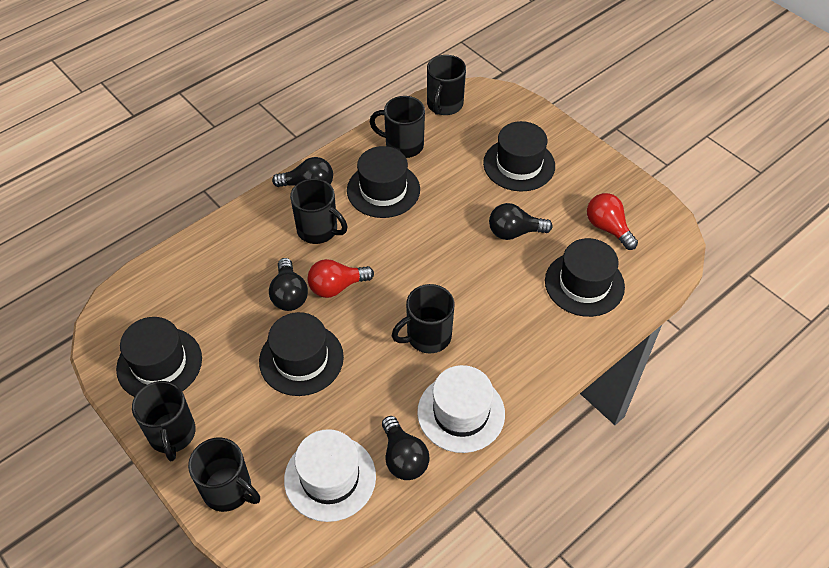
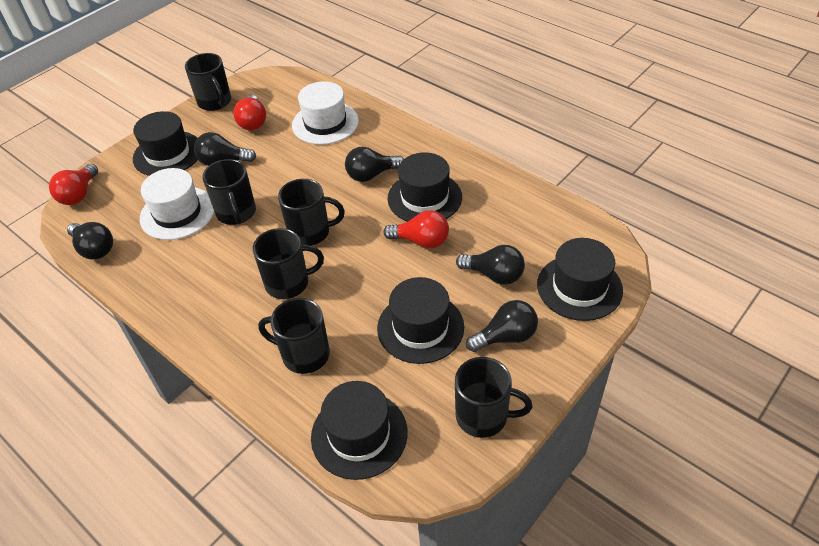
black light bulb: 4 -> 5
red light bulb: 2 -> 3

